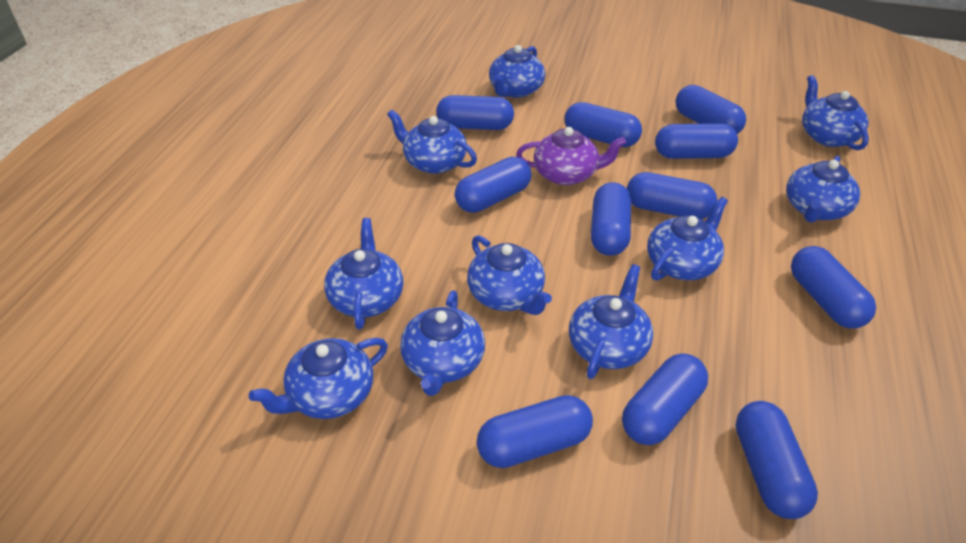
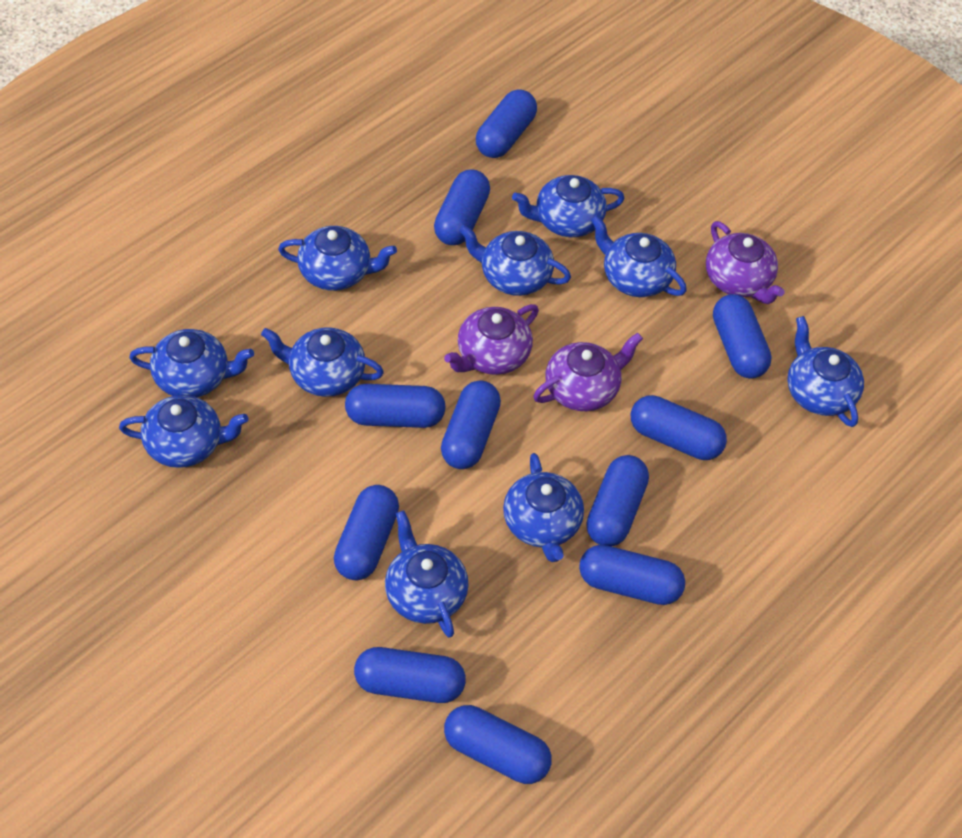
purple teapot: 1 -> 3

